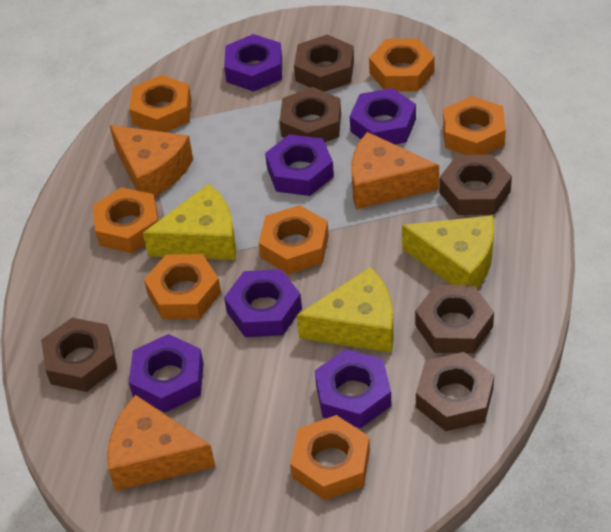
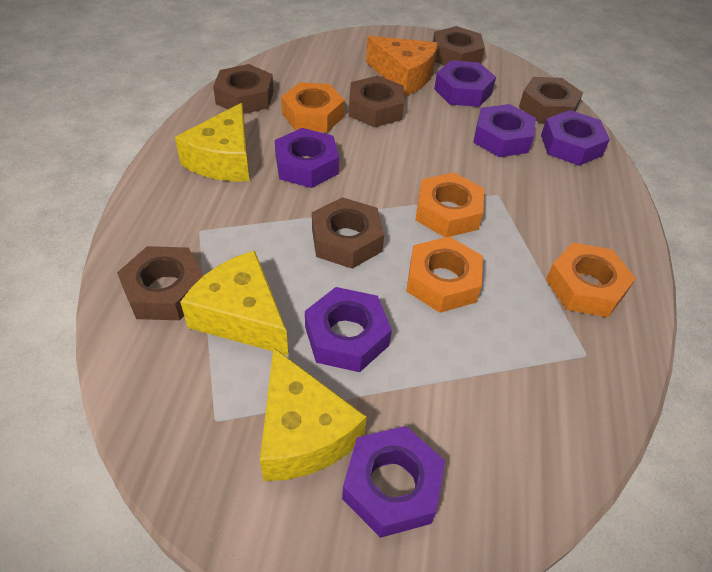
orange cheese: 3 -> 1
orange nut: 7 -> 4

